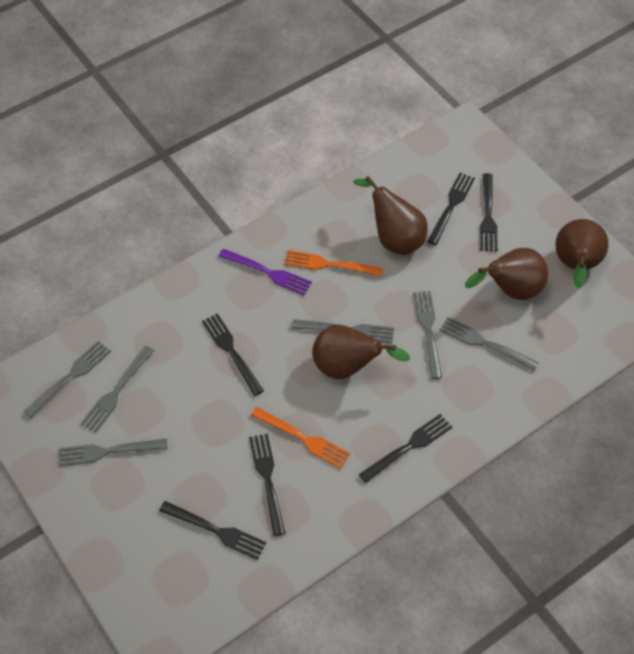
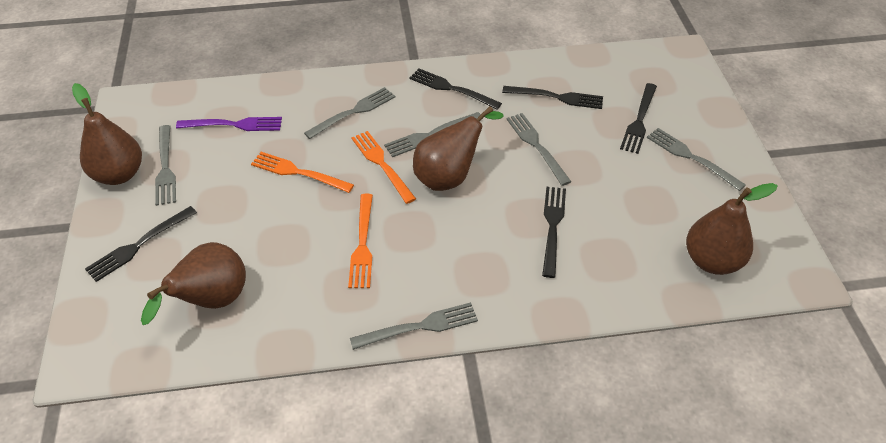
black fork: 6 -> 5
orange fork: 2 -> 3

